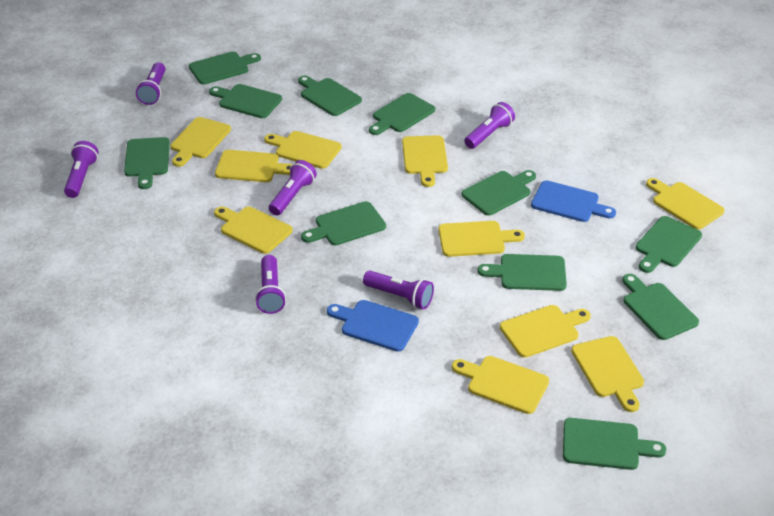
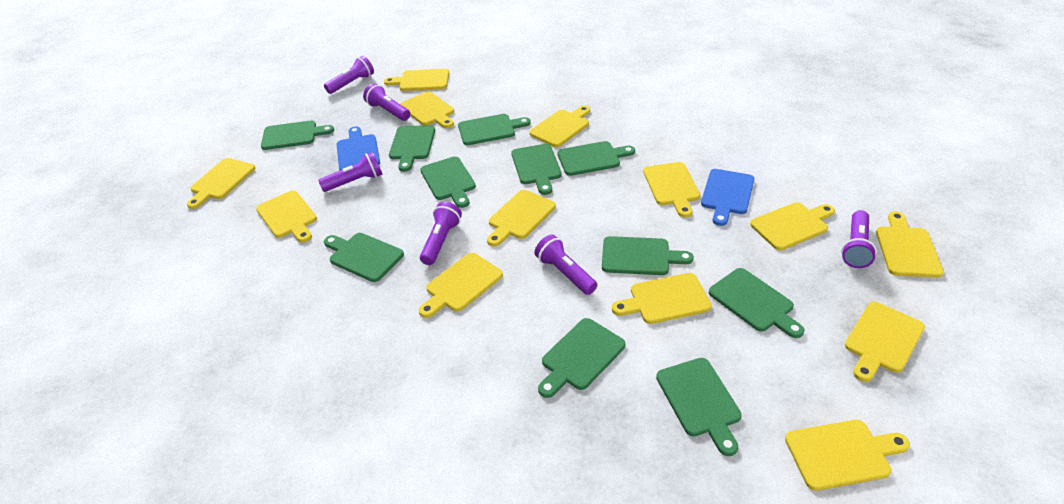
yellow cutting board: 10 -> 13

